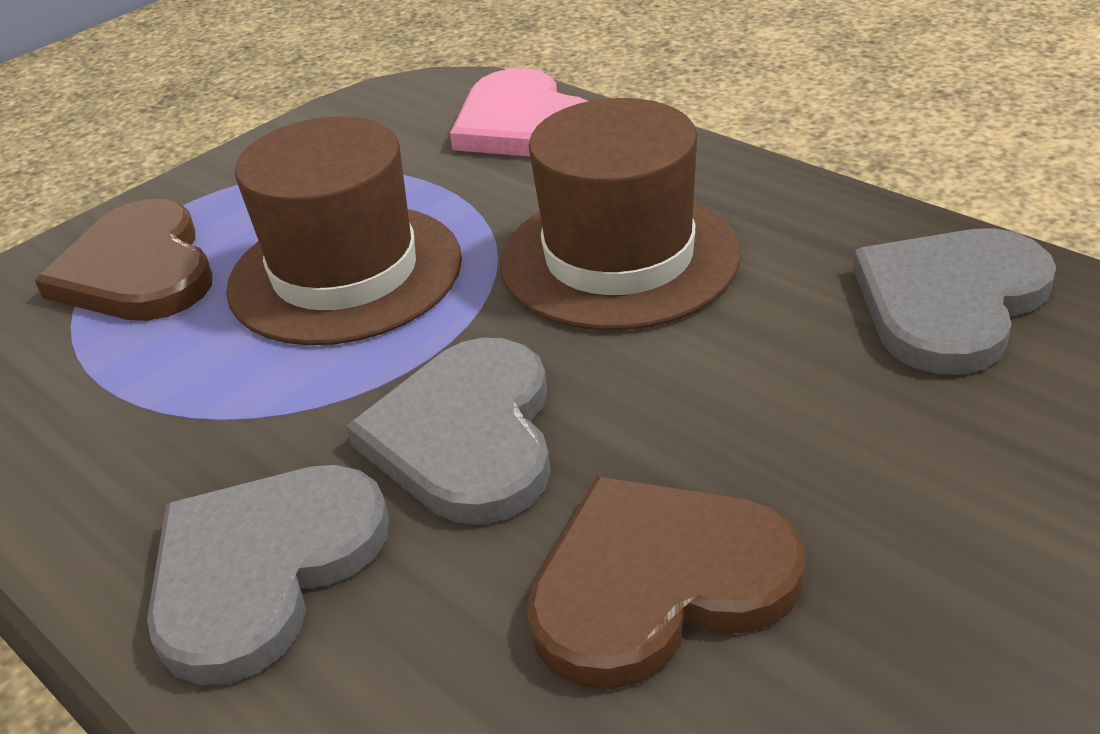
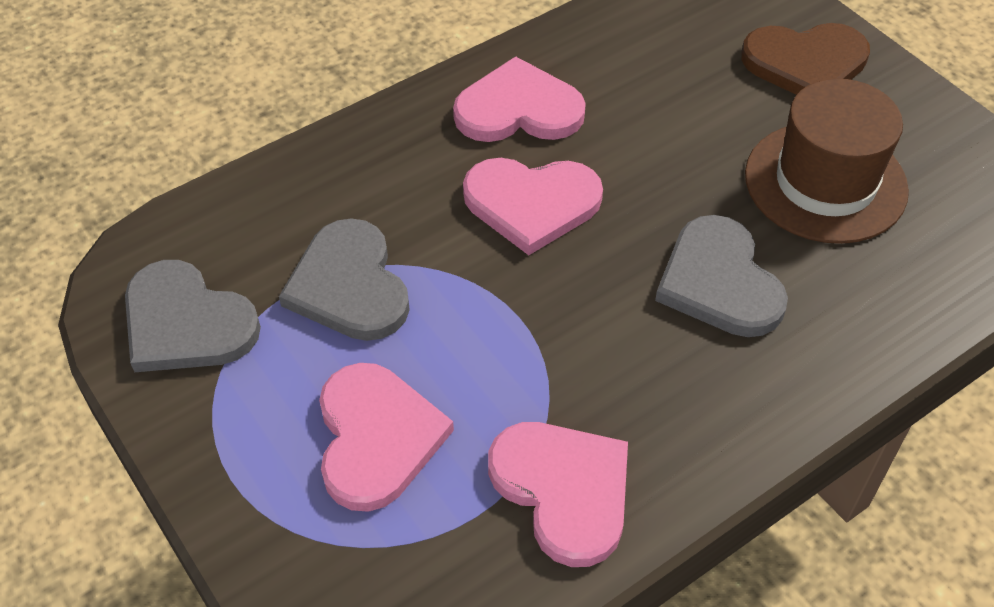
brown hat: 2 -> 1
brown heart: 2 -> 1
pink heart: 1 -> 4

